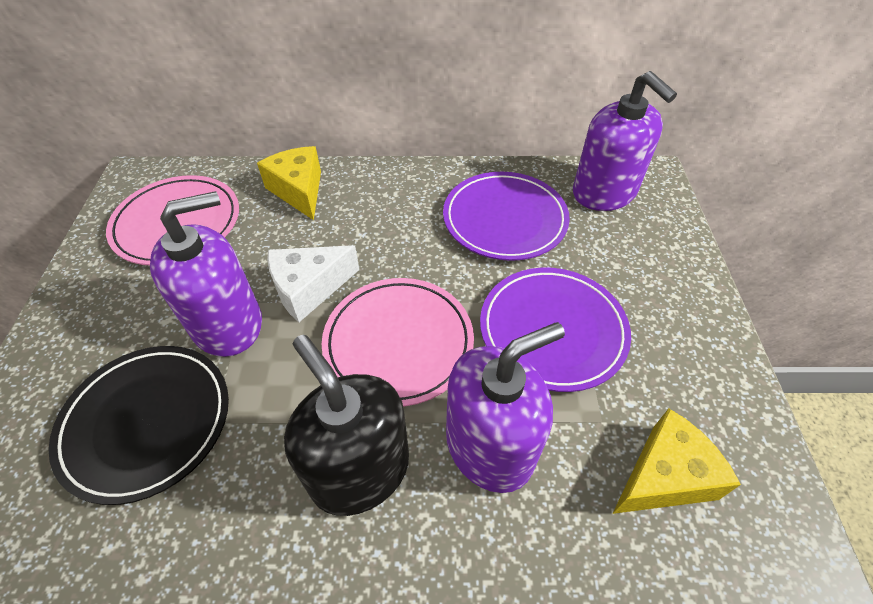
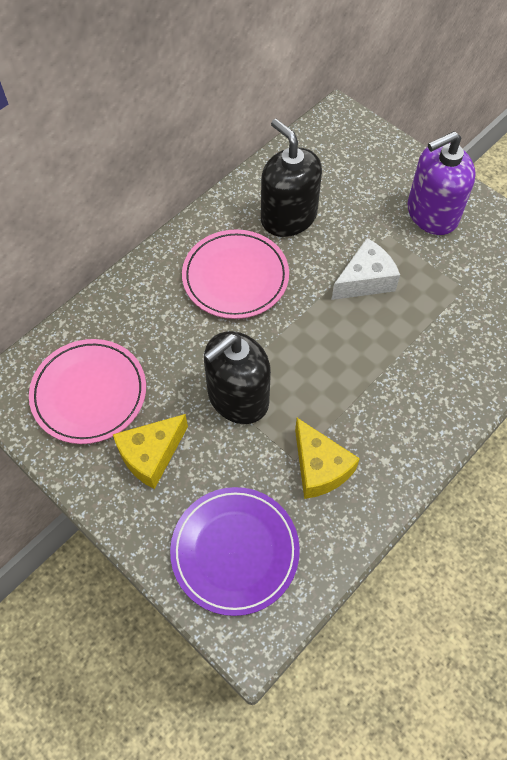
black plate: 1 -> 0
black soap dispenser: 1 -> 2
purple plate: 2 -> 1
purple soap dispenser: 3 -> 1

